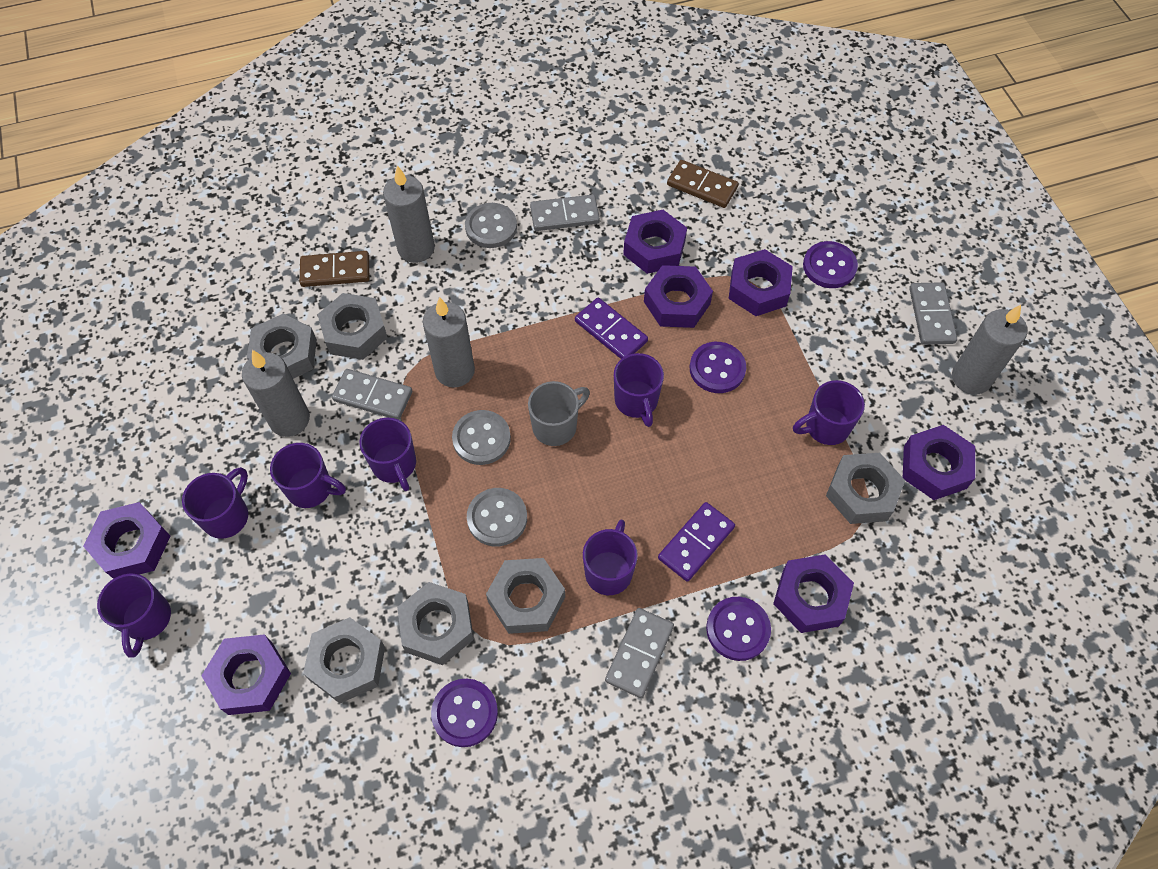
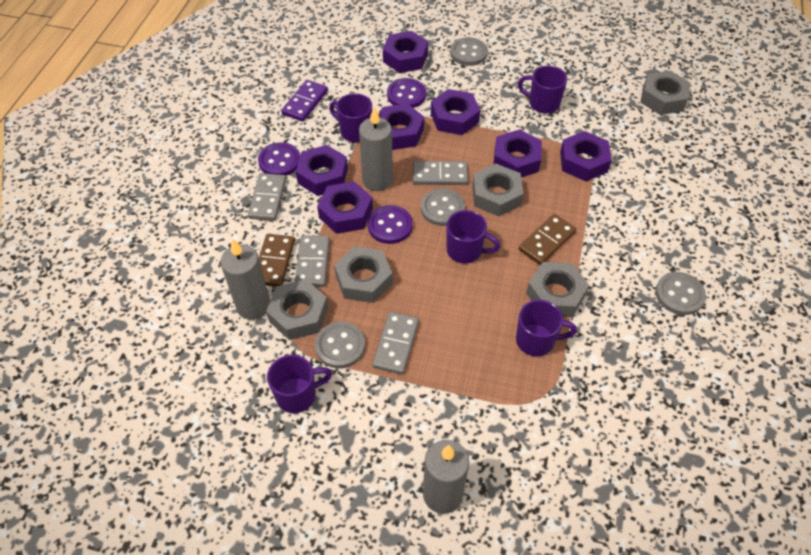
grey button: 3 -> 4
grey candle: 4 -> 3
grey mug: 1 -> 0
grey nut: 6 -> 5
purple button: 4 -> 3
purple domino: 2 -> 1
purple mug: 7 -> 5

